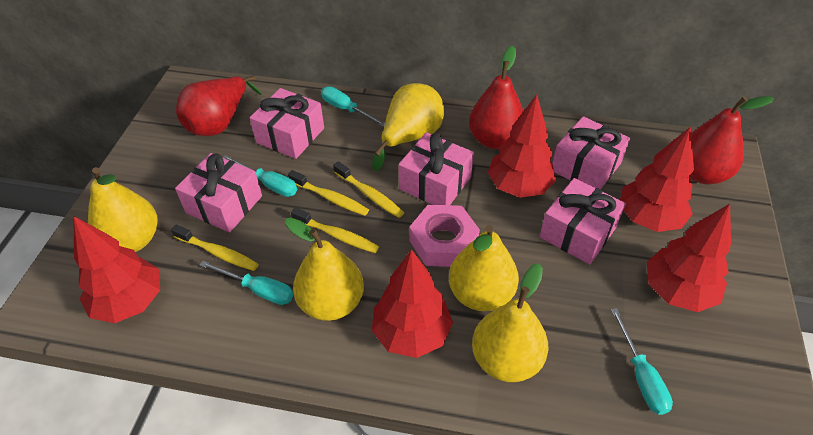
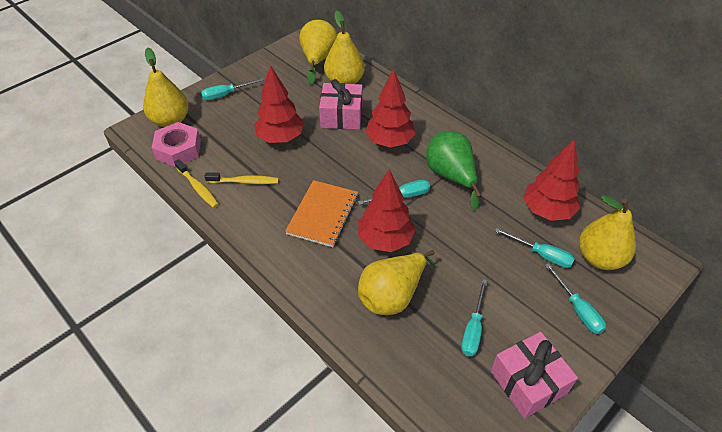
green pear: 0 -> 1
orange notebook: 0 -> 1
pink gift: 5 -> 2
red pear: 3 -> 0
red tree: 5 -> 4
turquoise screwdriver: 4 -> 5
yellow toothbrush: 4 -> 2

